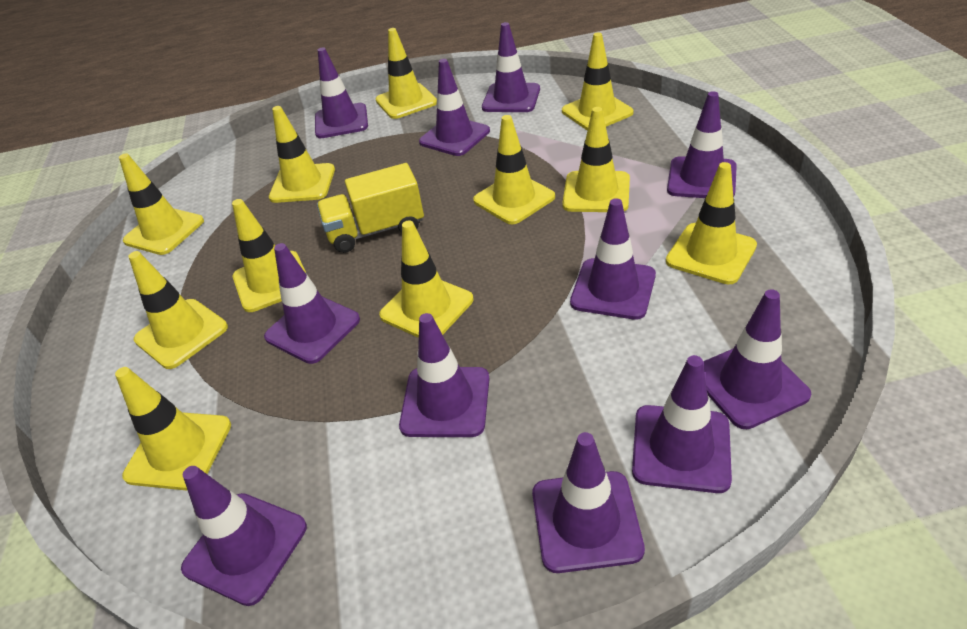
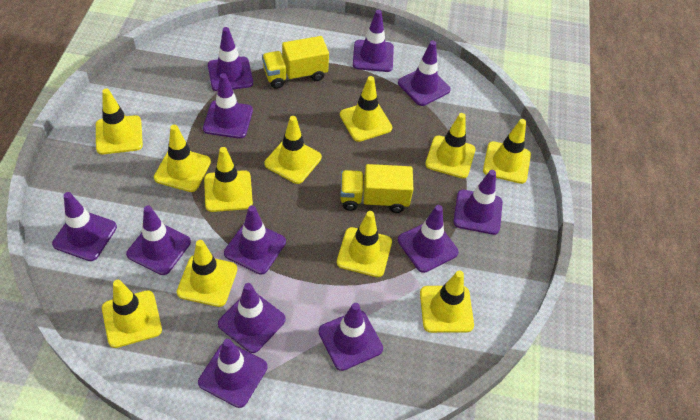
purple traffic cone: 11 -> 12
yellow truck: 1 -> 2

